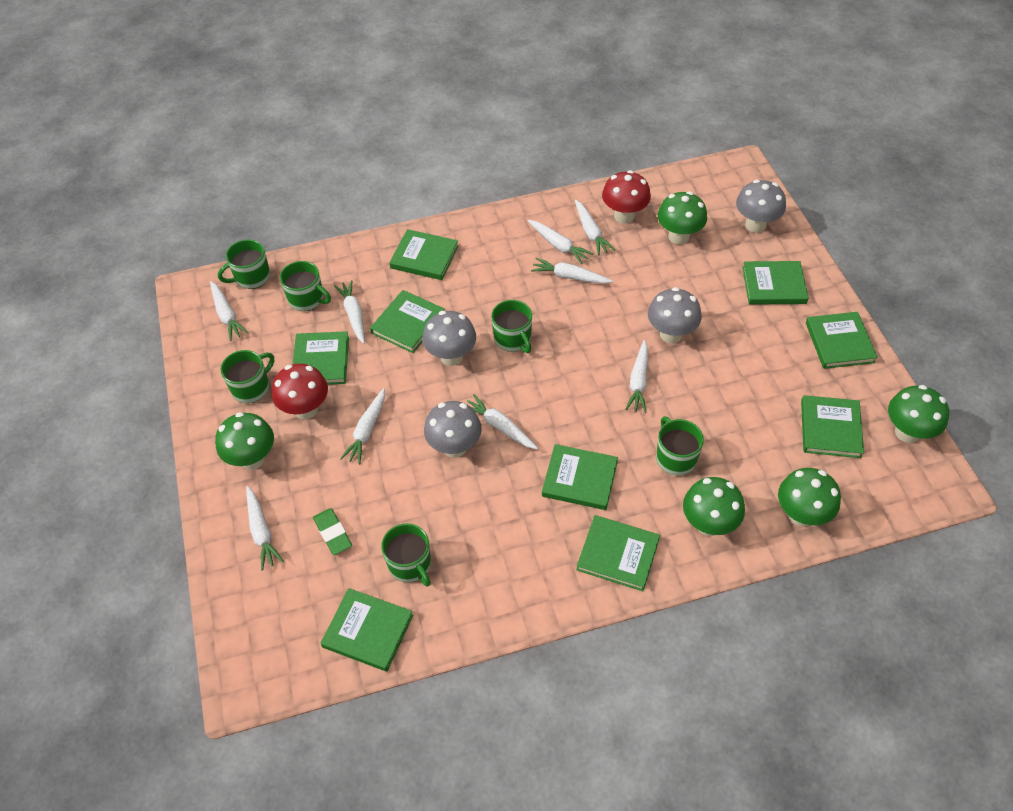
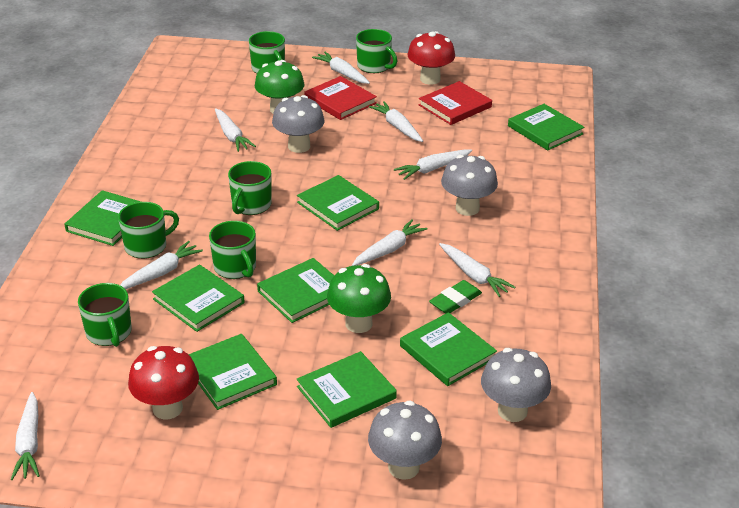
green book: 9 -> 8
green mushroom: 5 -> 2
red book: 0 -> 2
white carrot: 9 -> 8

